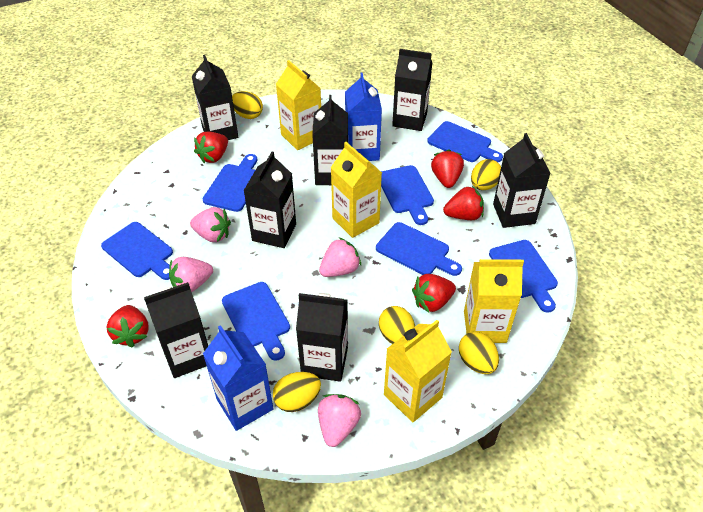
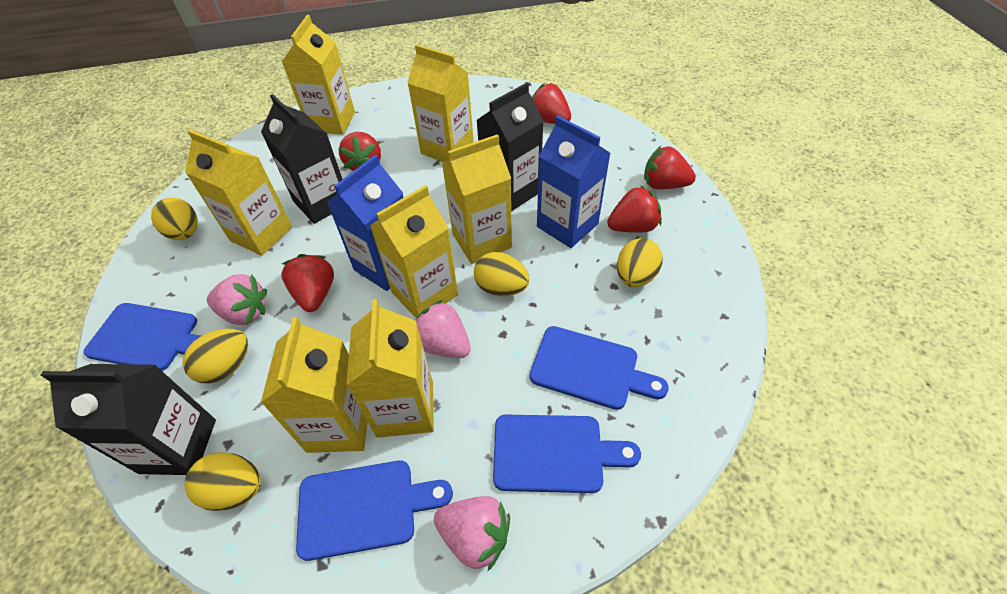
black carton: 7 -> 3
blue cutting board: 7 -> 4
pink strawberry: 4 -> 3
yellow carton: 4 -> 7

